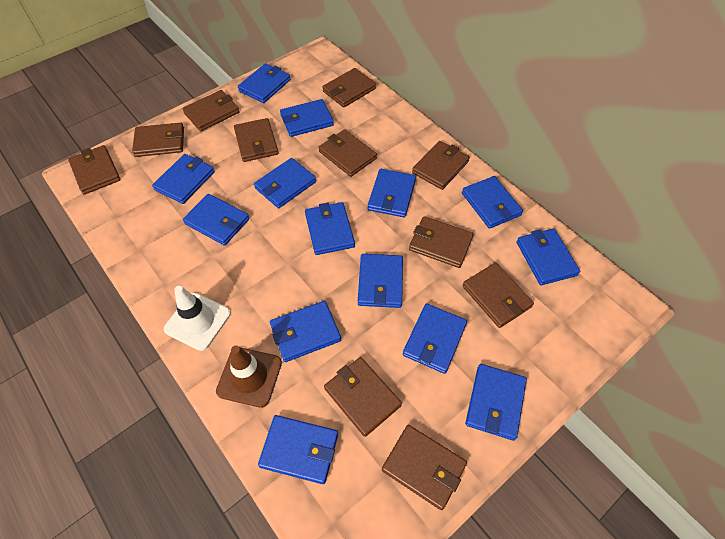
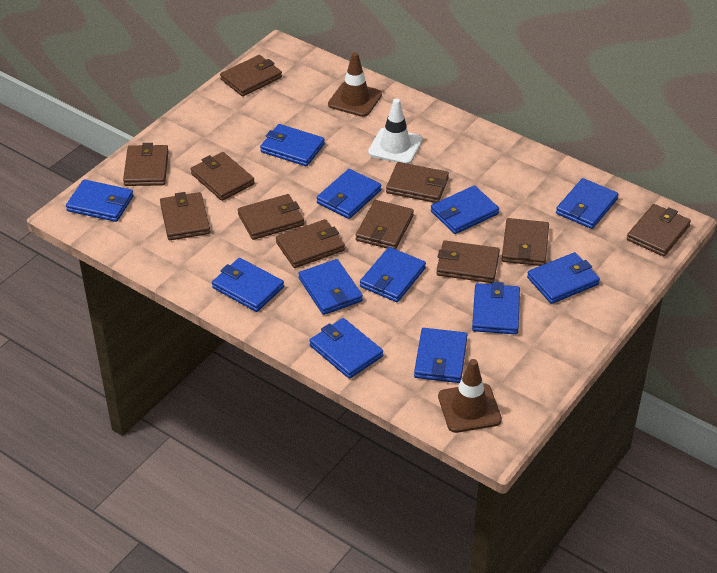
blue wallet: 14 -> 12
brown traffic cone: 1 -> 2

